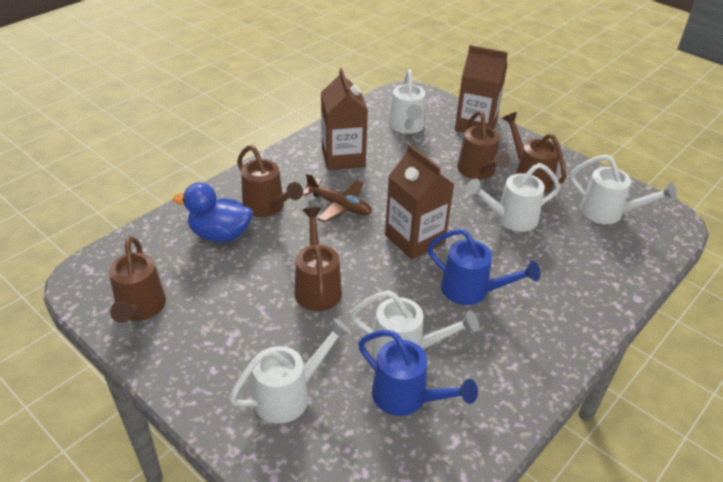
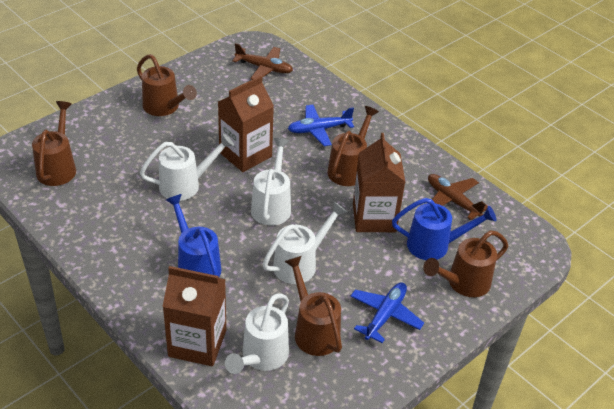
blue duck: 1 -> 0
blue plane: 0 -> 2
brown plane: 1 -> 2
white watering can: 5 -> 4

